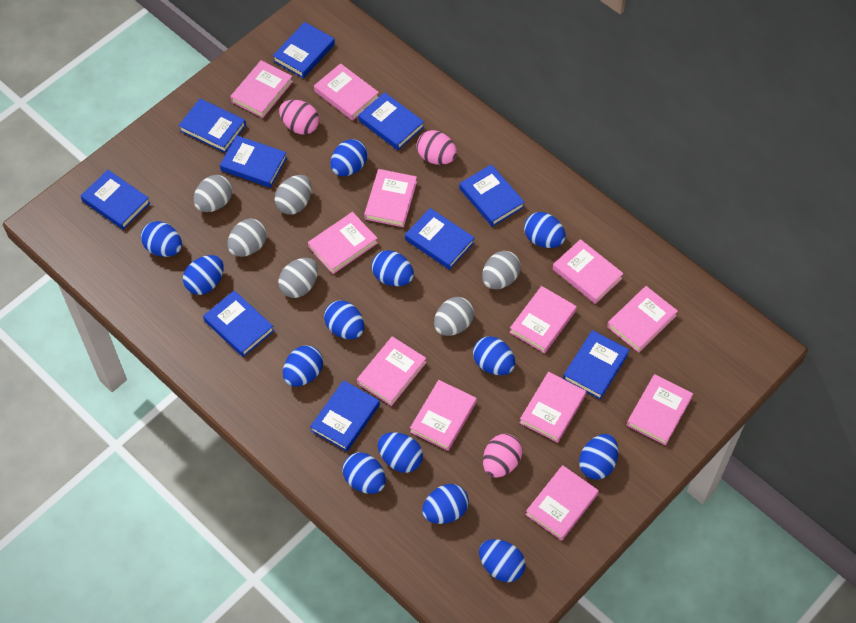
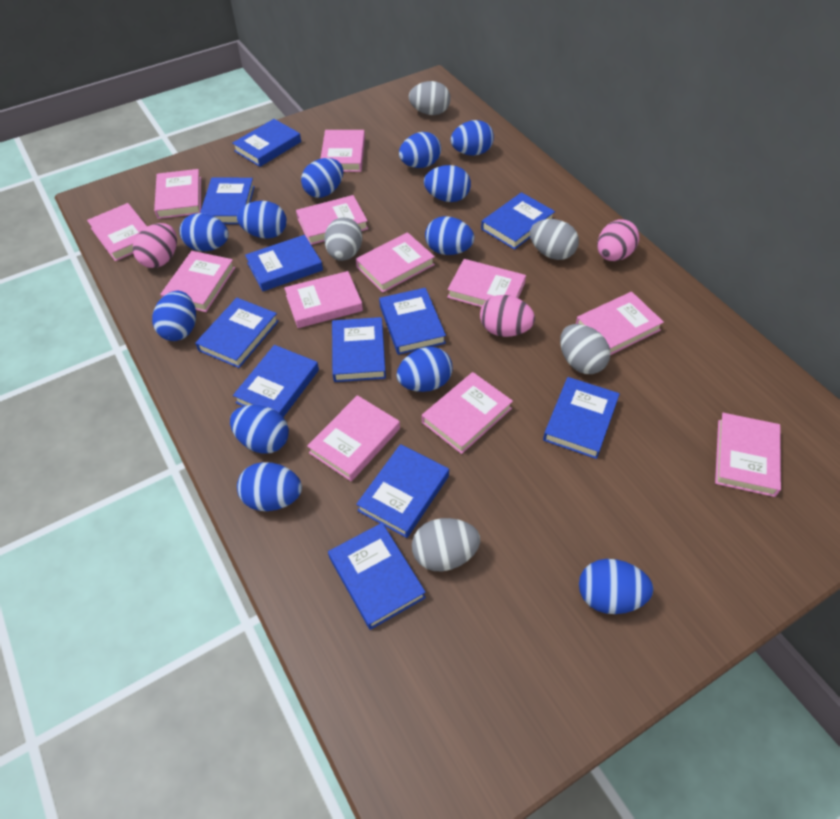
blue book: 10 -> 11
blue egg: 13 -> 12
grey egg: 6 -> 5

